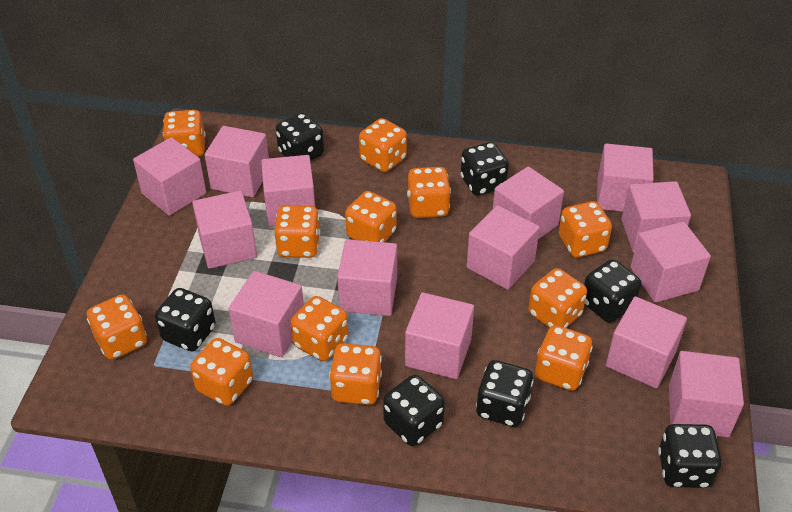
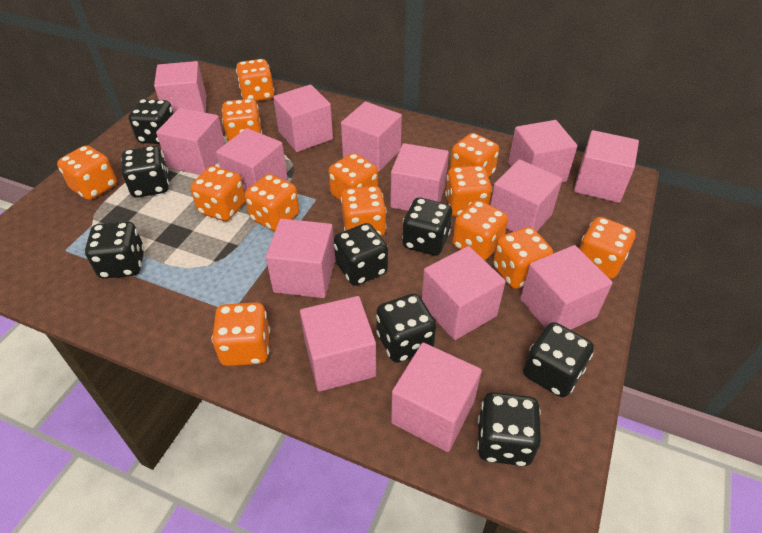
black dice: 7 -> 8
orange dice: 12 -> 13

